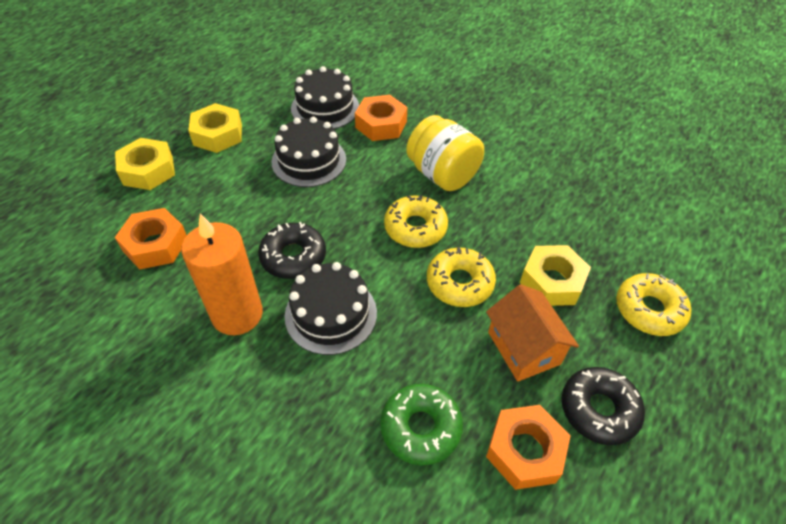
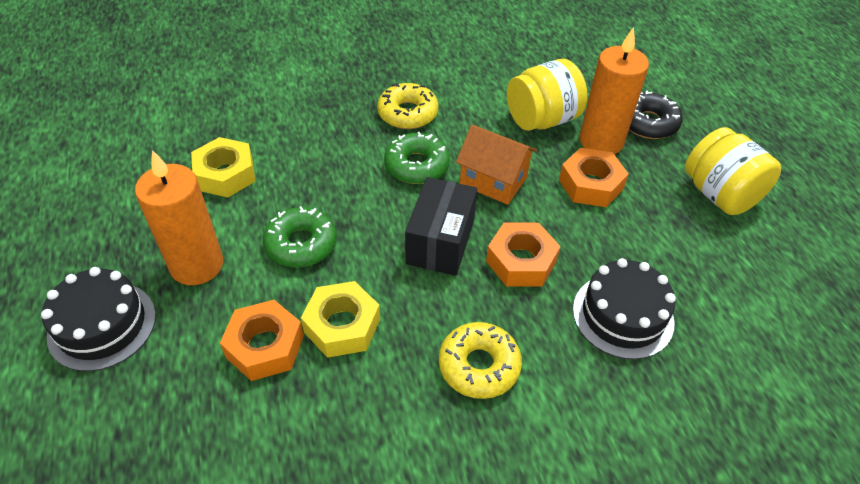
black box: 0 -> 1
black cake: 3 -> 2
black donut: 2 -> 1
green donut: 1 -> 2
orange candle: 1 -> 2
yellow donut: 3 -> 2
yellow jar: 1 -> 2
yellow nut: 3 -> 2

